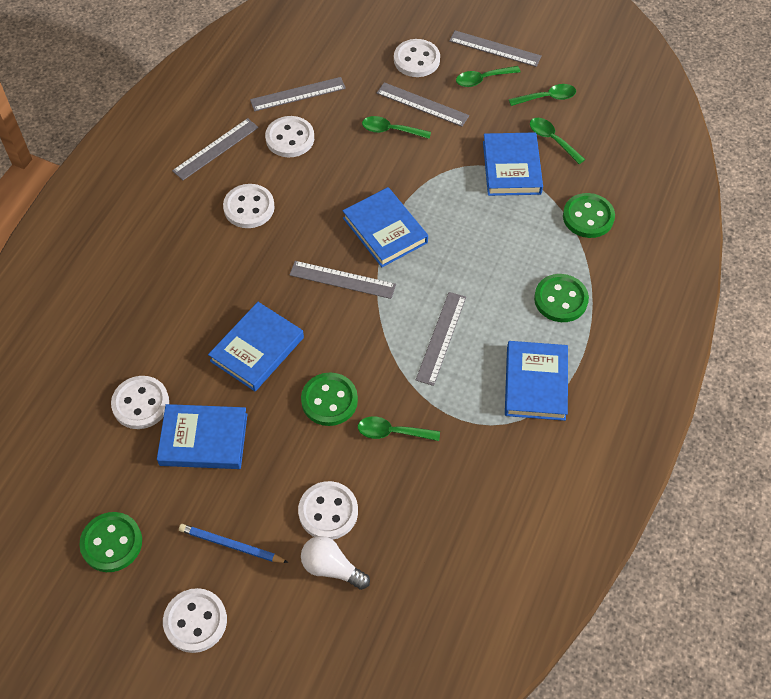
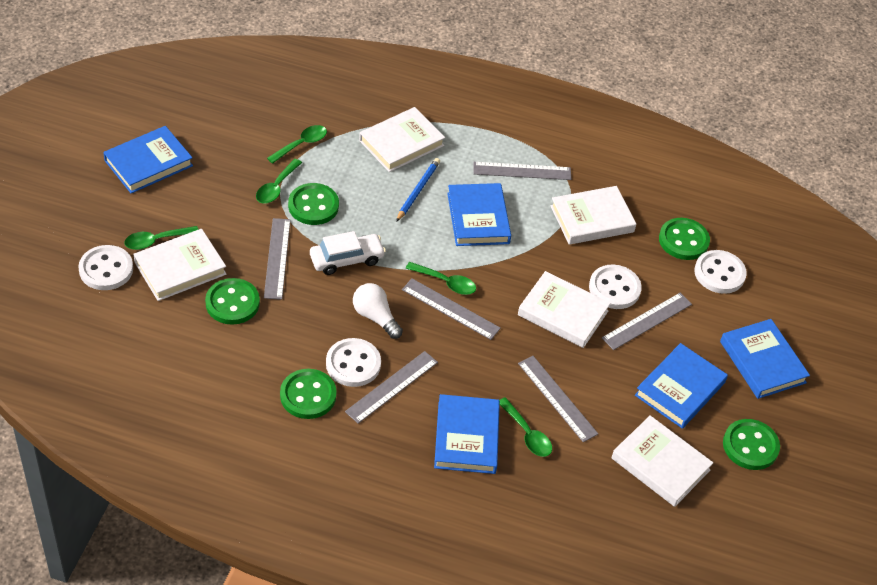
green button: 4 -> 5
white book: 0 -> 5
white button: 6 -> 4
white car: 0 -> 1

